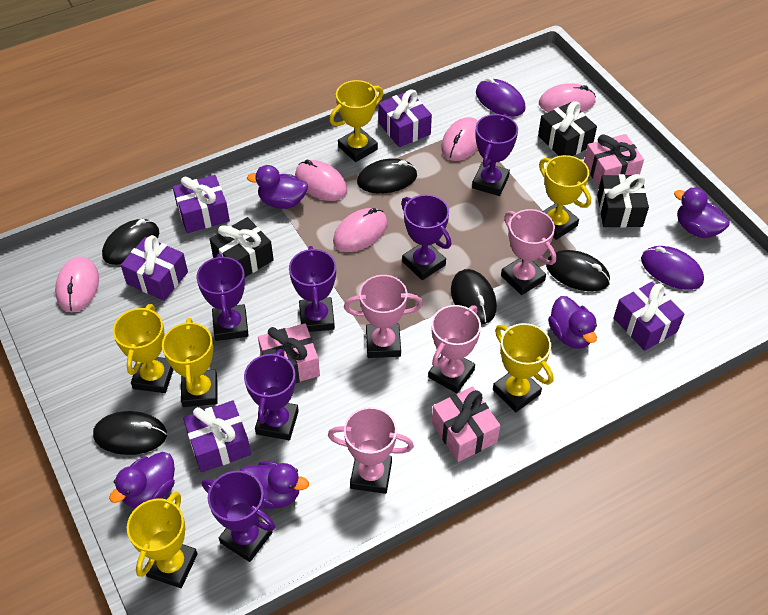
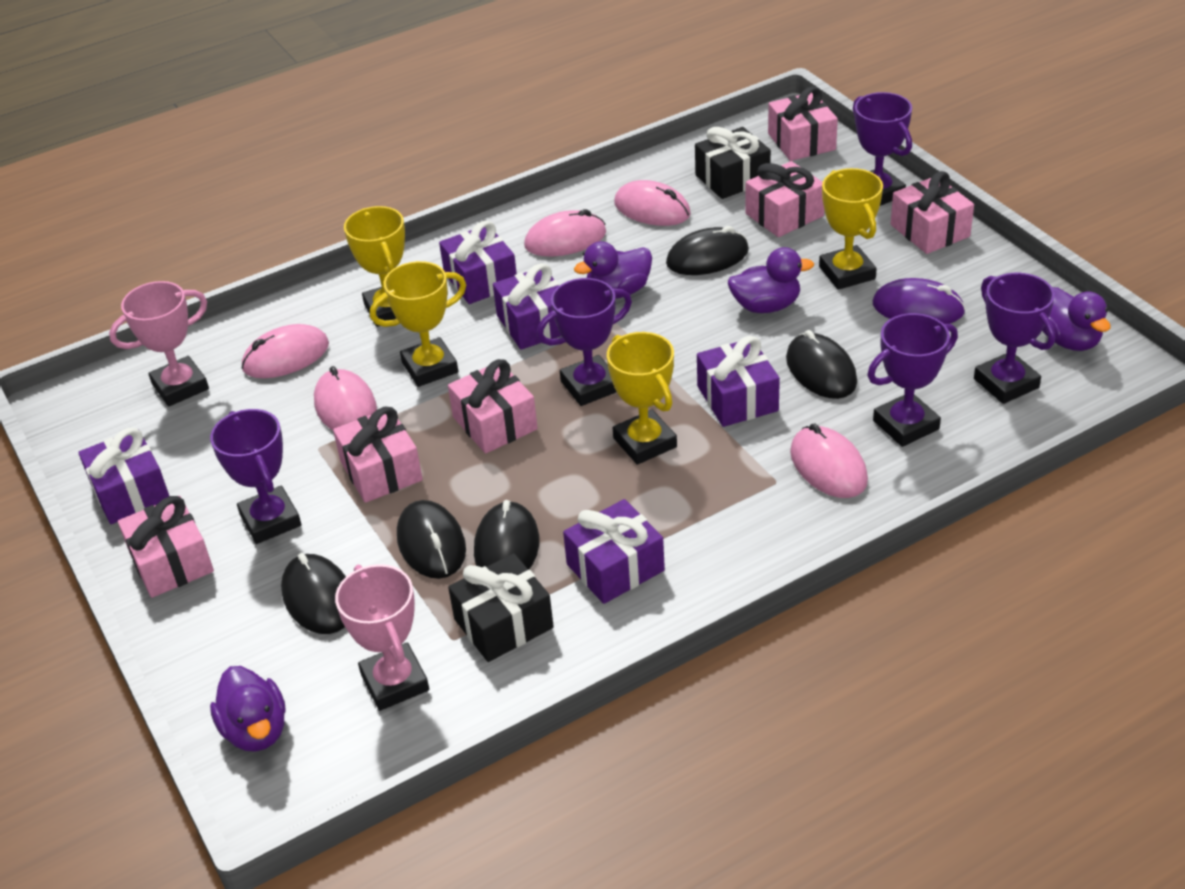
black gift: 3 -> 2
pink gift: 3 -> 6
pink trophy: 4 -> 2
purple duck: 5 -> 4
purple mouse: 2 -> 1
purple trophy: 6 -> 5
yellow trophy: 6 -> 4

